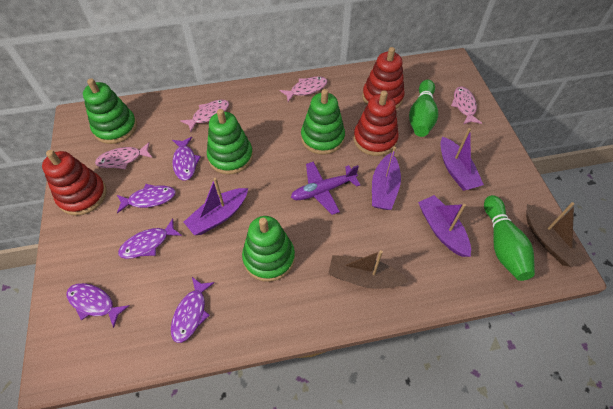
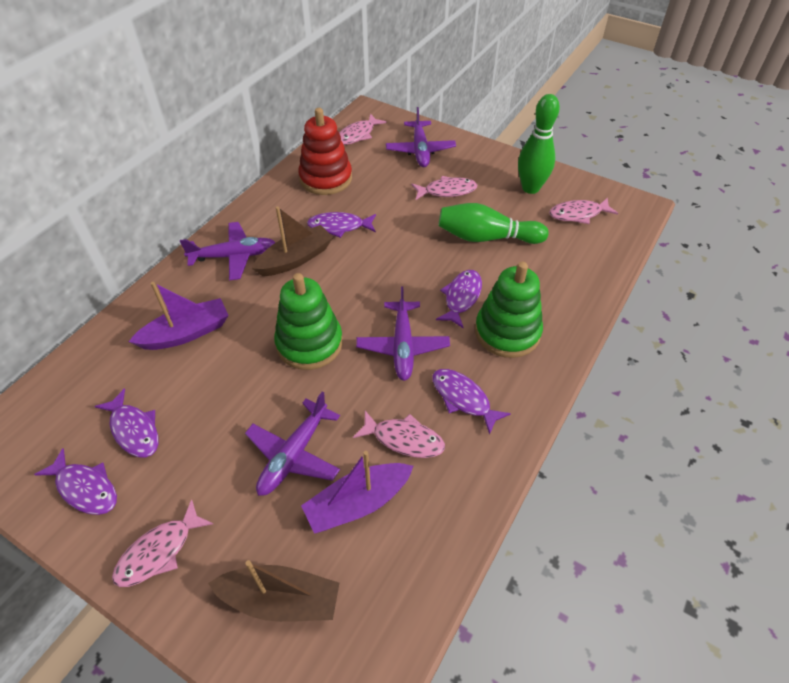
green stacking toy: 4 -> 2
pink fish: 4 -> 5
purple boat: 4 -> 2
purple plane: 1 -> 4
red stacking toy: 3 -> 1

